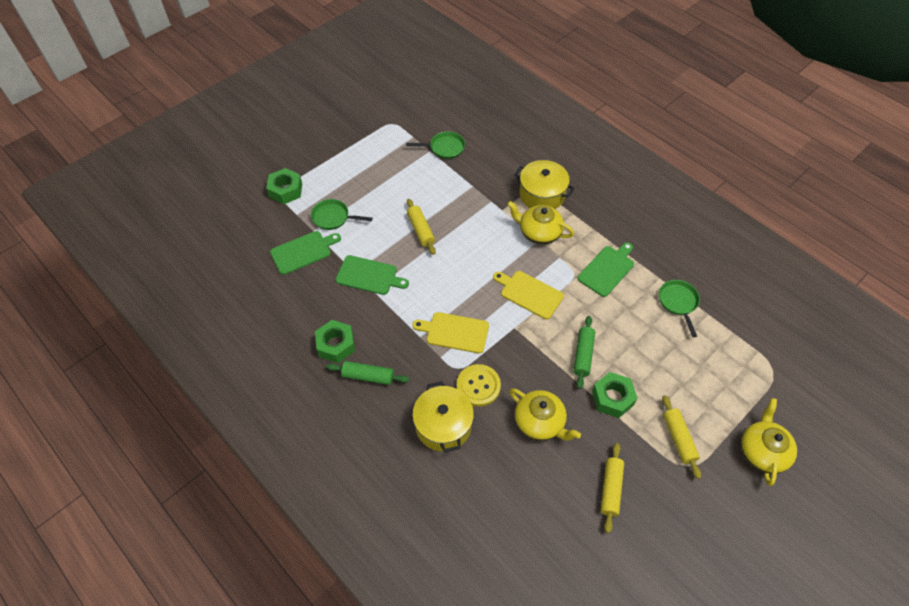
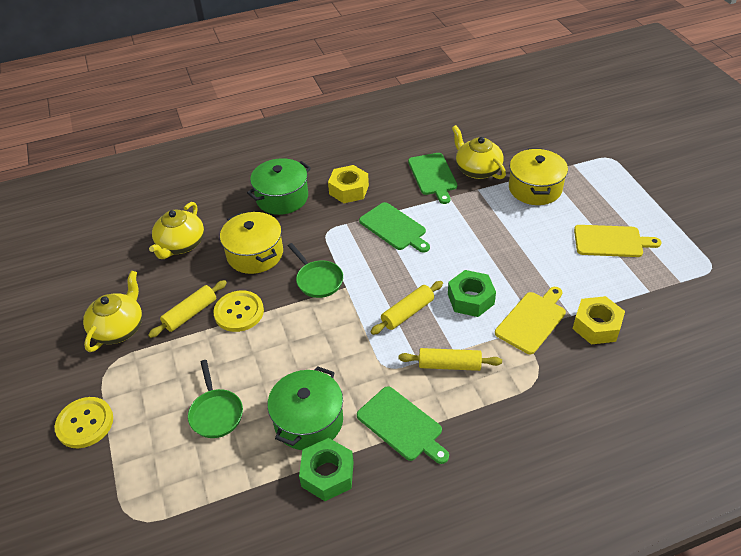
green nut: 3 -> 2
green pan: 3 -> 2
green pot: 0 -> 2
green rolling pin: 2 -> 0
yellow button: 1 -> 2
yellow nut: 0 -> 2

